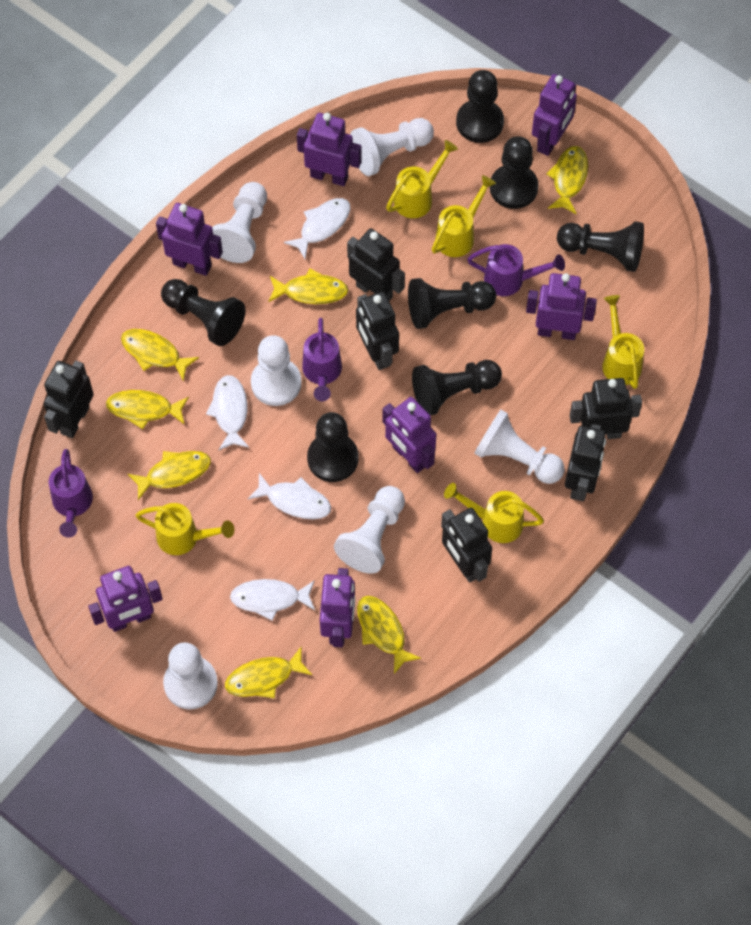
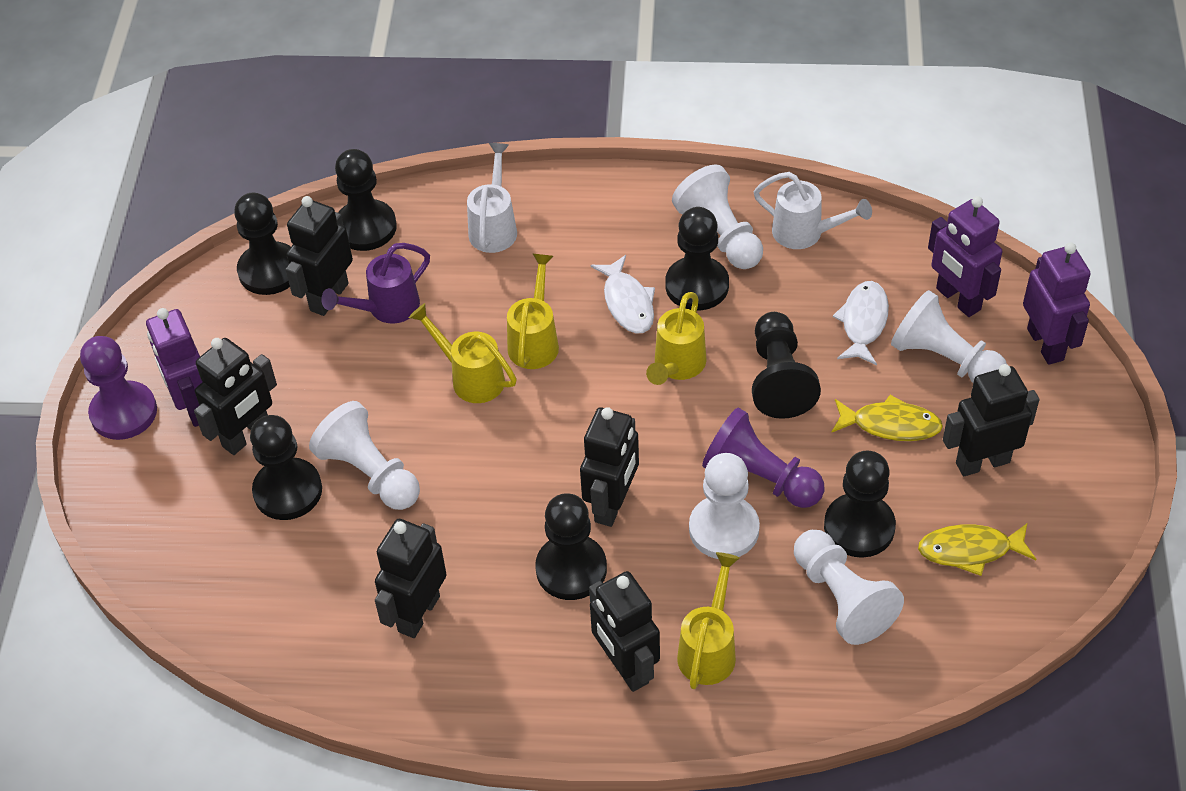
purple pawn: 0 -> 2
purple robot: 7 -> 3
purple watering can: 3 -> 1
white fish: 4 -> 2
white pawn: 6 -> 5
white watering can: 0 -> 2
yellow fish: 7 -> 2
yellow watering can: 5 -> 4

